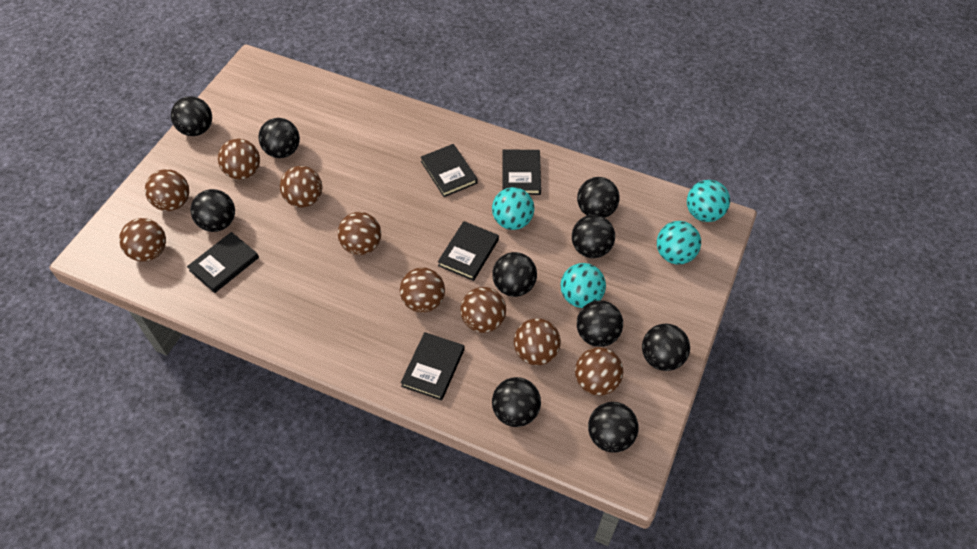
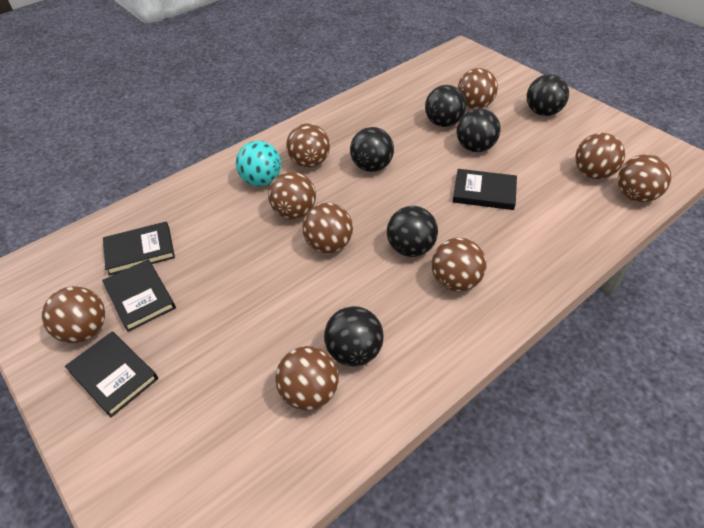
black ball: 10 -> 6
black book: 5 -> 4
turquoise ball: 4 -> 1

